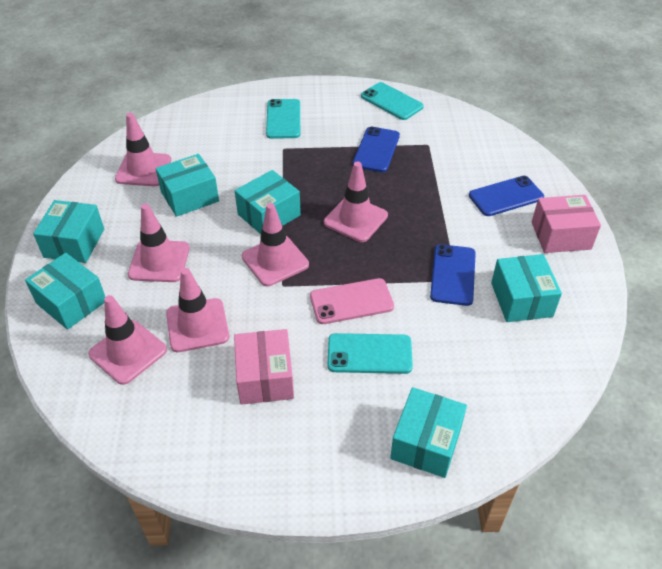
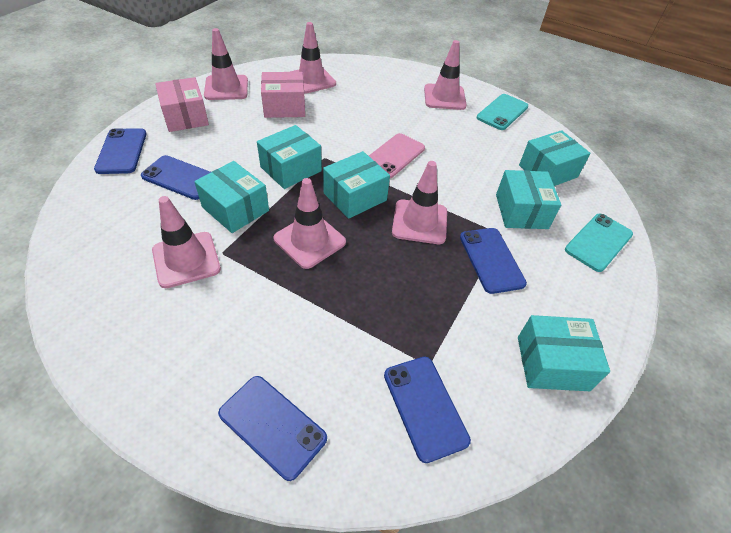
blue phone: 3 -> 5
turquoise phone: 3 -> 2

